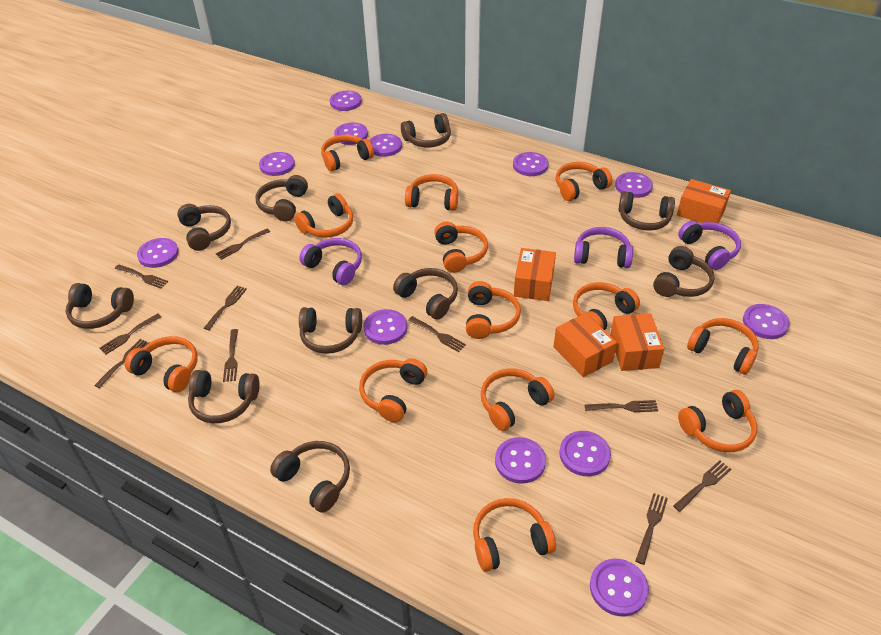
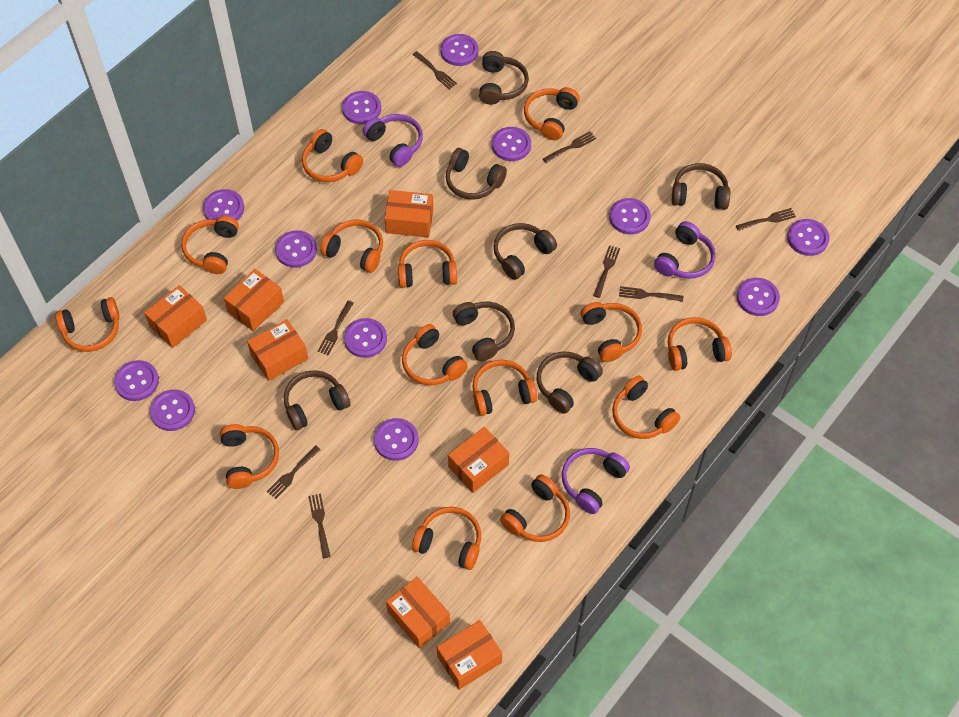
brown fork: 10 -> 8
brown headphones: 10 -> 7
orange box: 4 -> 7
orange headphones: 13 -> 14

